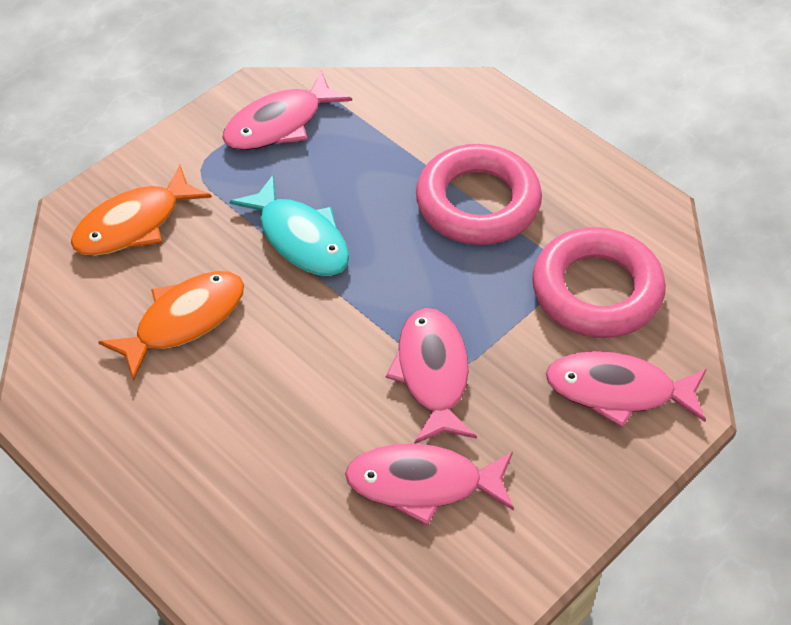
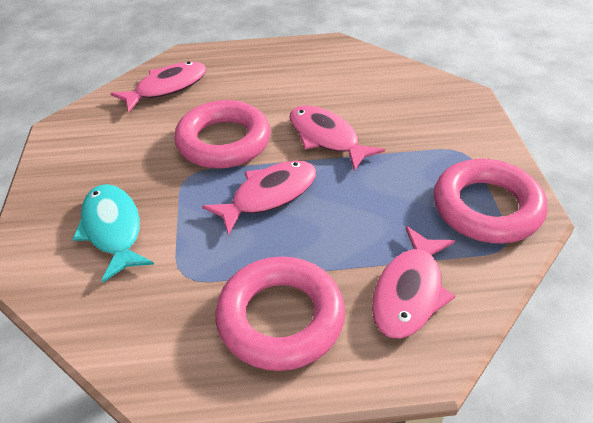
orange fish: 2 -> 0
pink ring: 2 -> 3

